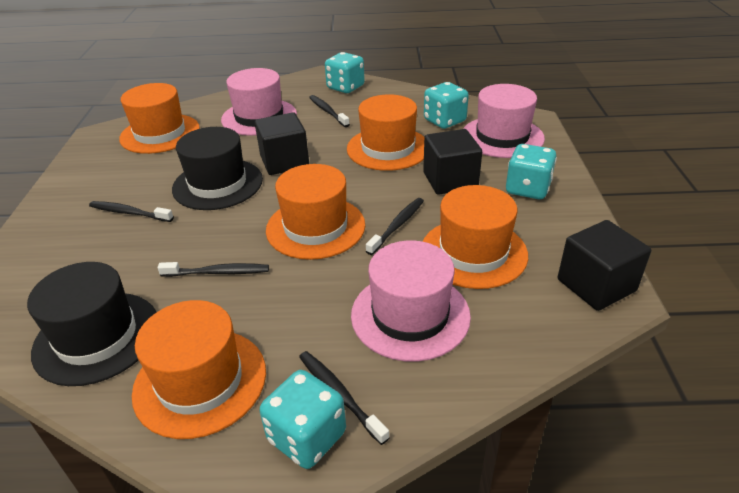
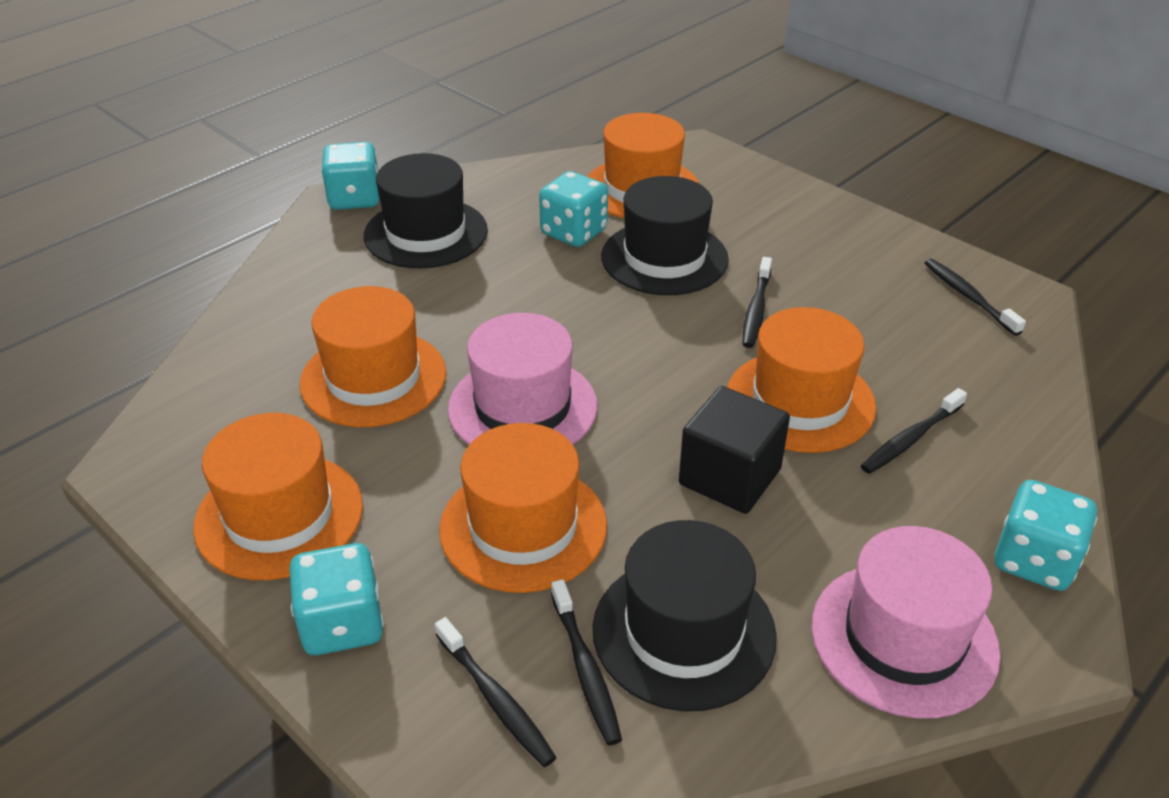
black cube: 3 -> 1
black hat: 2 -> 3
pink hat: 3 -> 2

